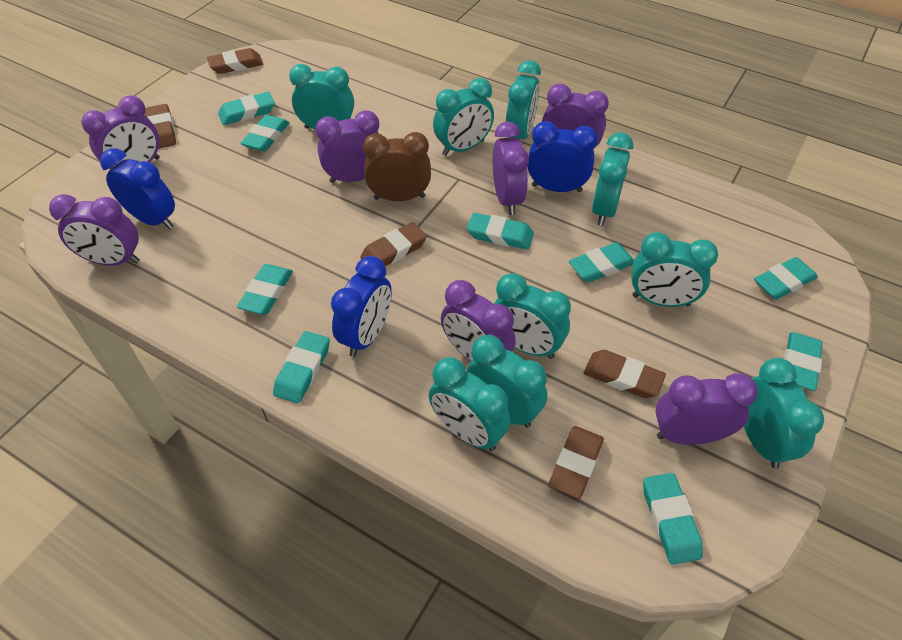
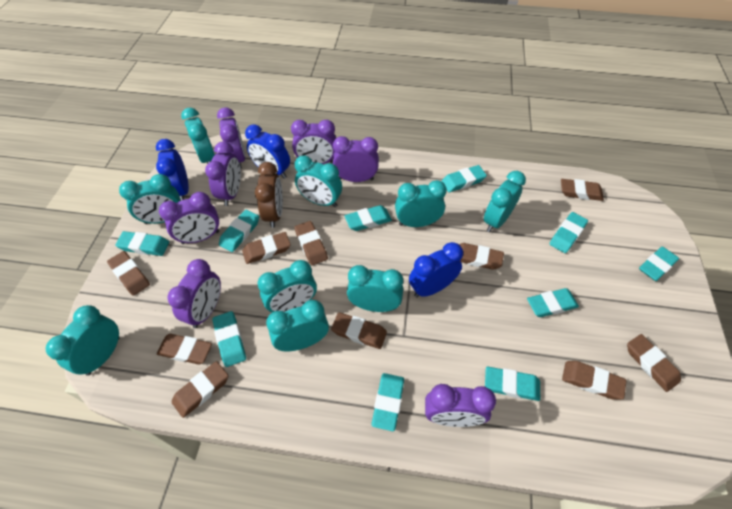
brown eraser: 5 -> 10
turquoise eraser: 9 -> 10

